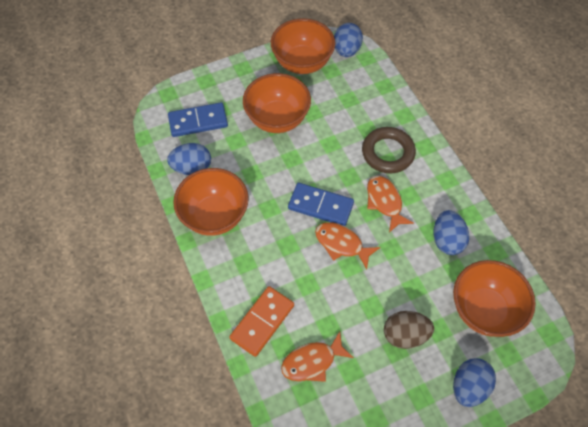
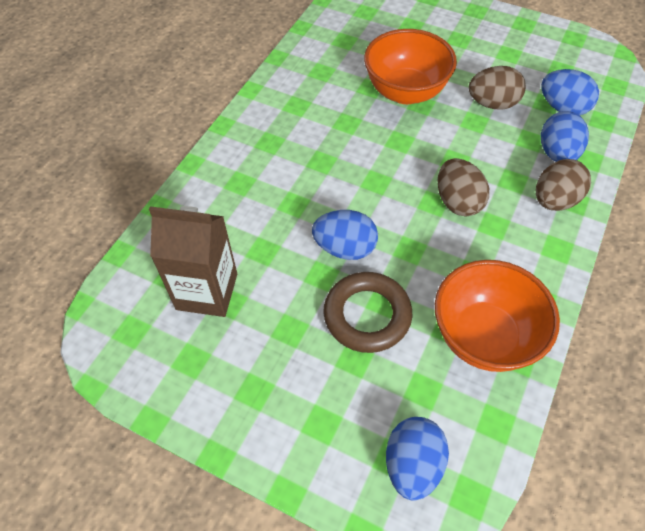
blue domino: 2 -> 0
brown carton: 0 -> 1
brown egg: 1 -> 3
orange bowl: 4 -> 2
orange domino: 1 -> 0
orange fish: 3 -> 0

